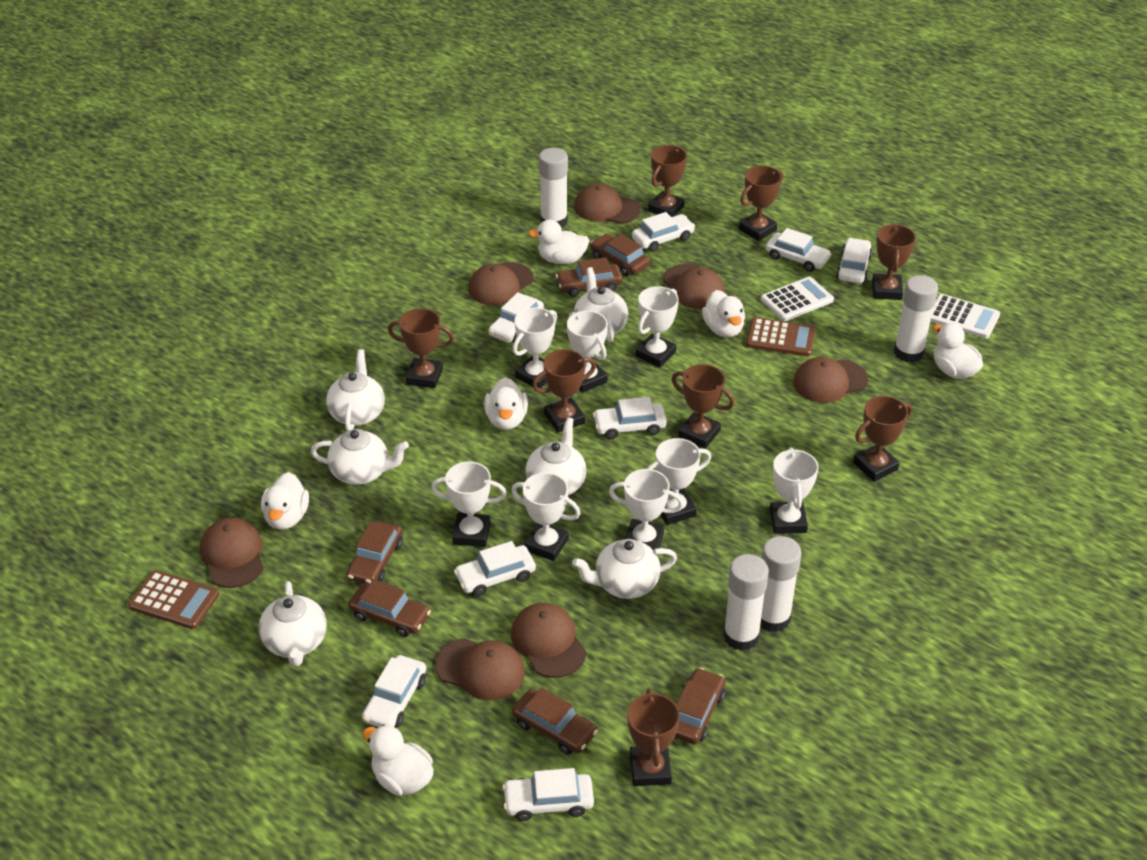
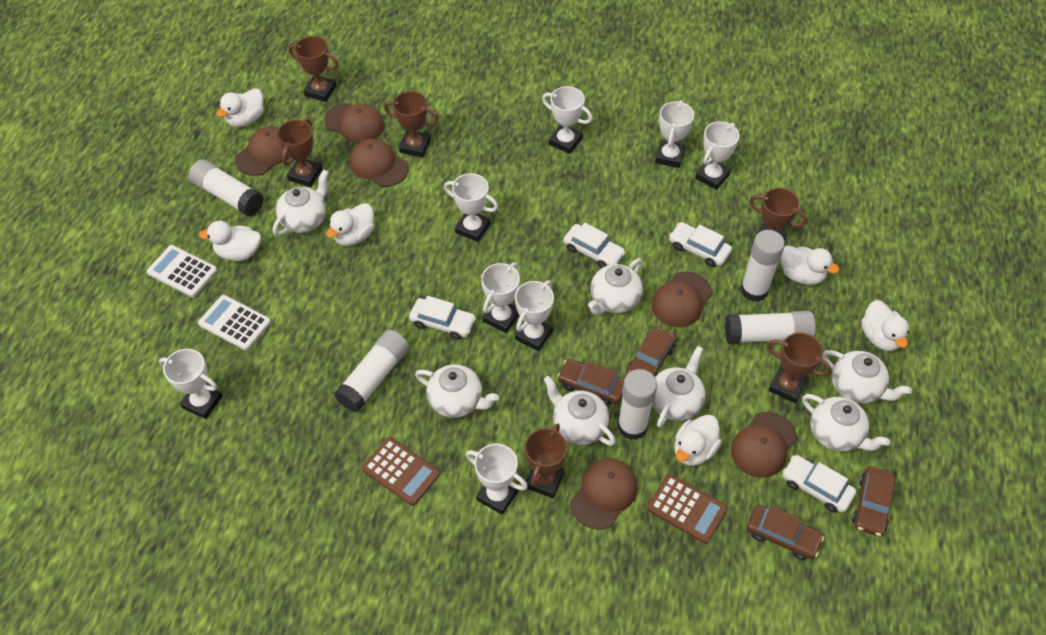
brown cap: 7 -> 6
brown car: 6 -> 4
brown trophy: 8 -> 6
white car: 8 -> 4
white glue stick: 4 -> 5
white teapot: 6 -> 7

